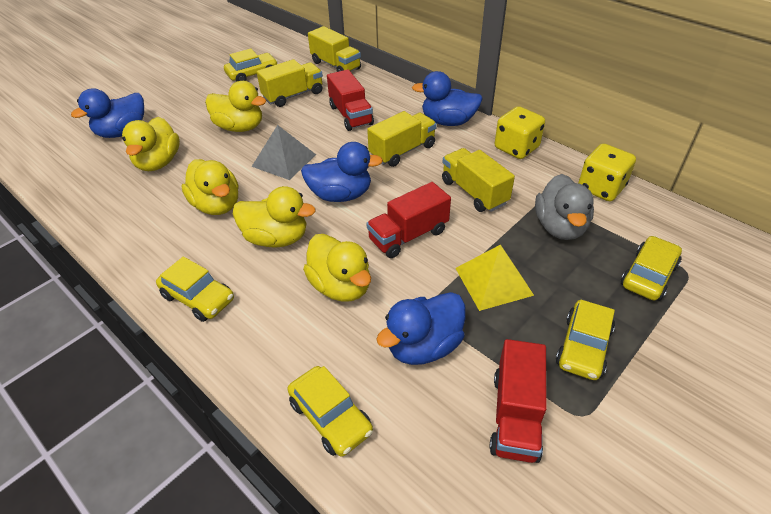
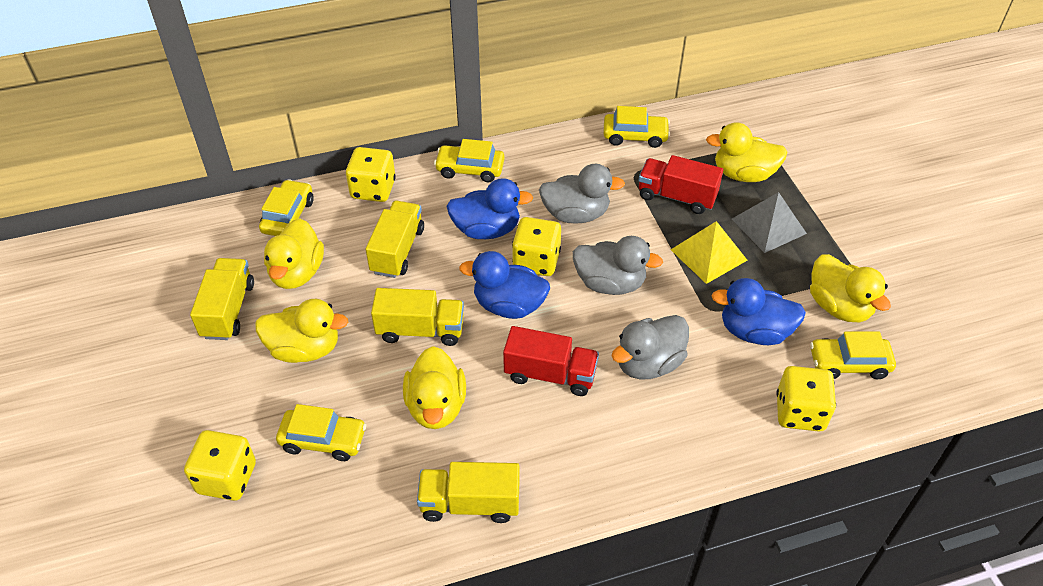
blue duck: 4 -> 3
grey duck: 1 -> 3
red truck: 3 -> 2
yellow dice: 2 -> 4

